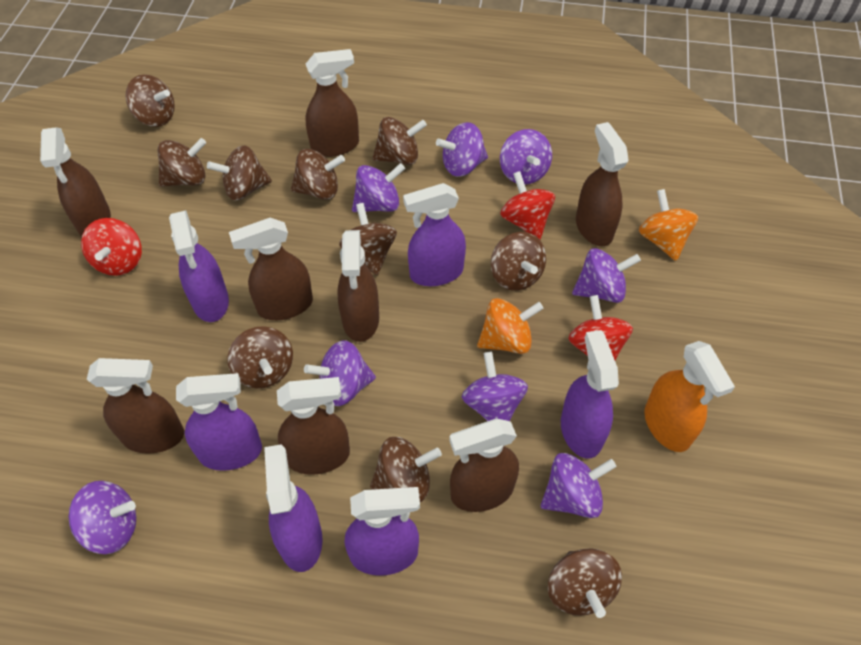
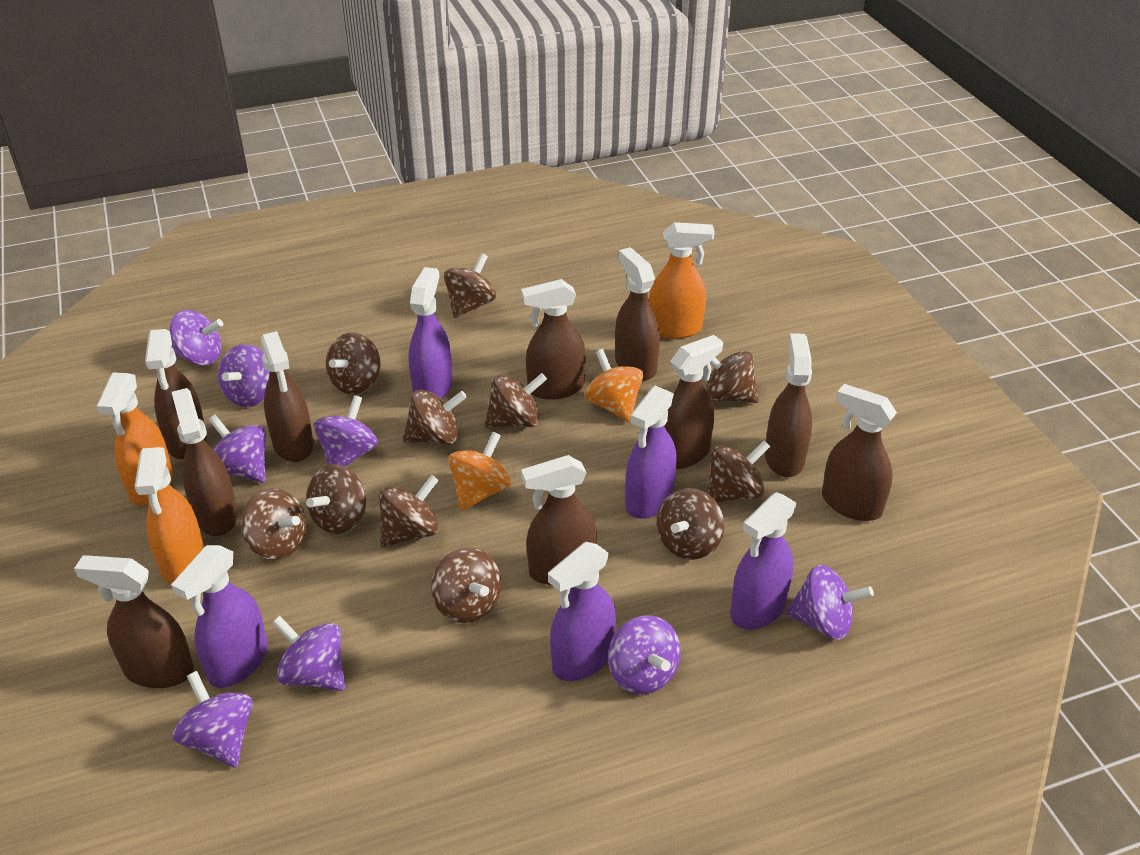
brown spinning top: 10 -> 11
brown spray bottle: 8 -> 10
orange spray bottle: 1 -> 3
purple spray bottle: 6 -> 5
red spinning top: 3 -> 0

